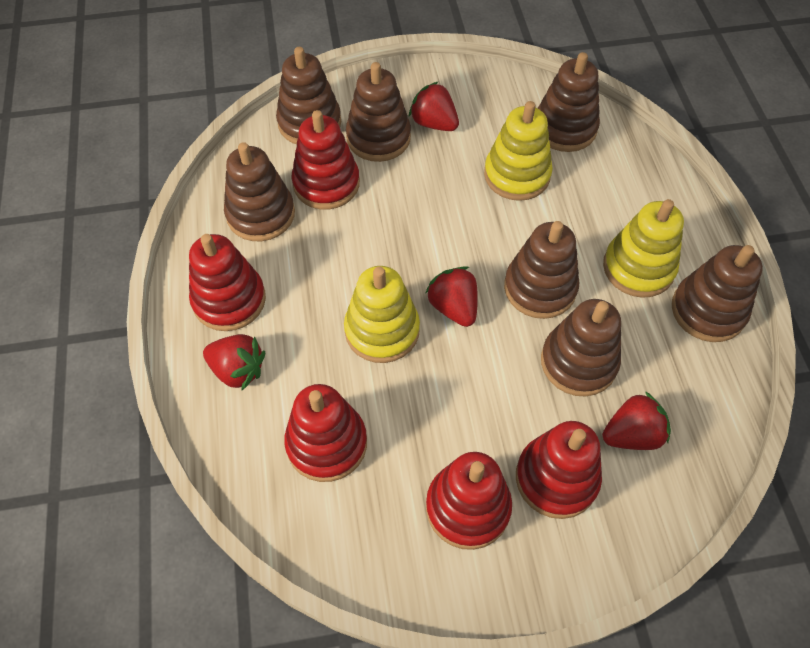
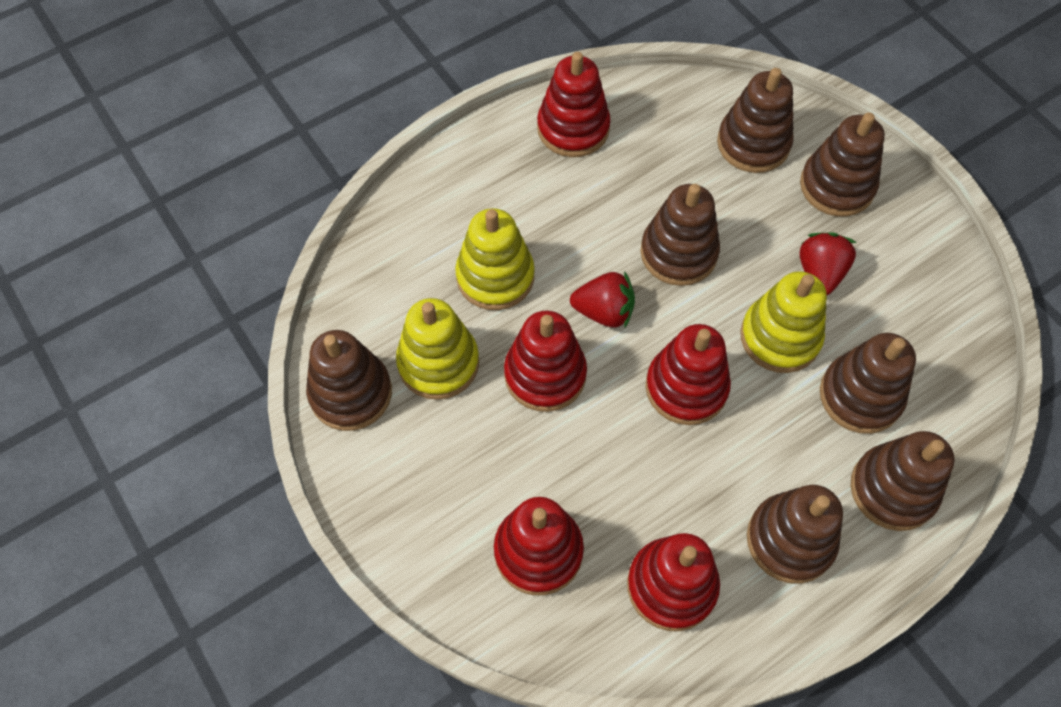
red strawberry: 4 -> 2

